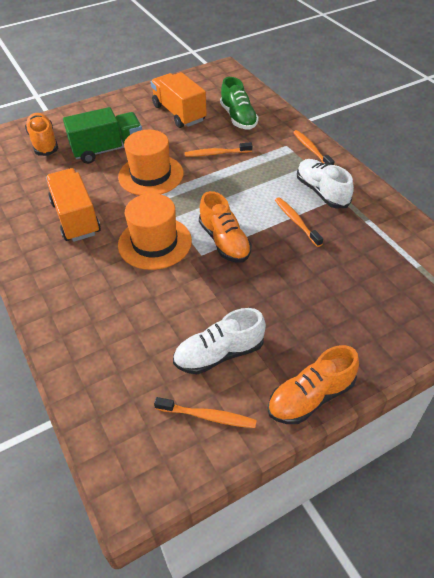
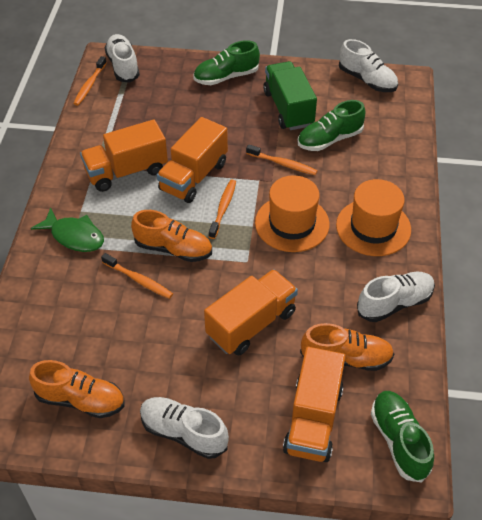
green fish: 0 -> 1
green shoe: 1 -> 3
orange truck: 2 -> 4
white shoe: 2 -> 4

